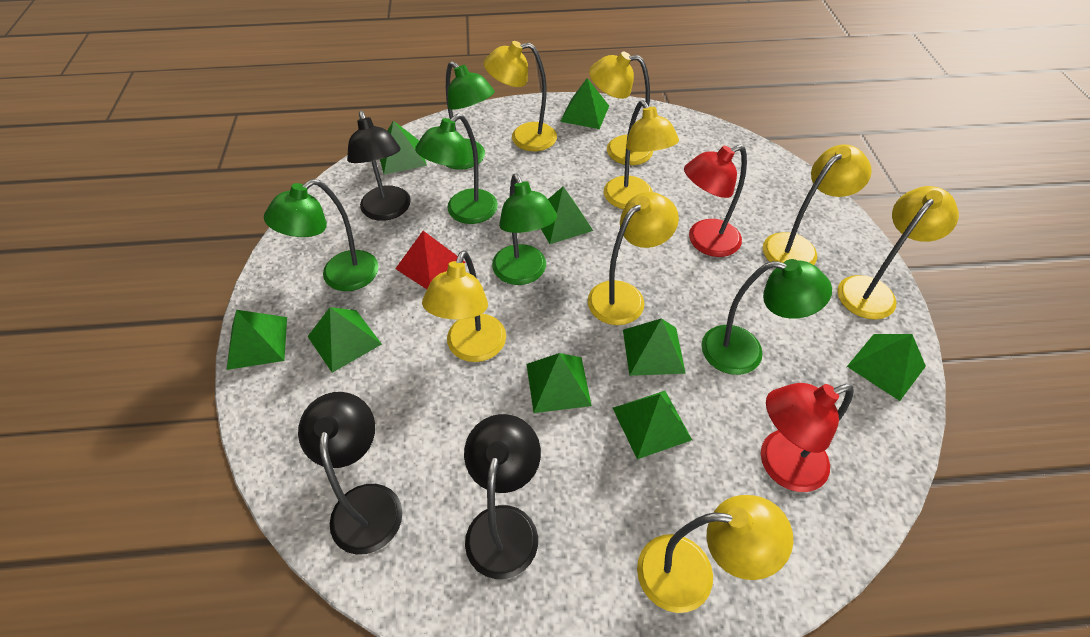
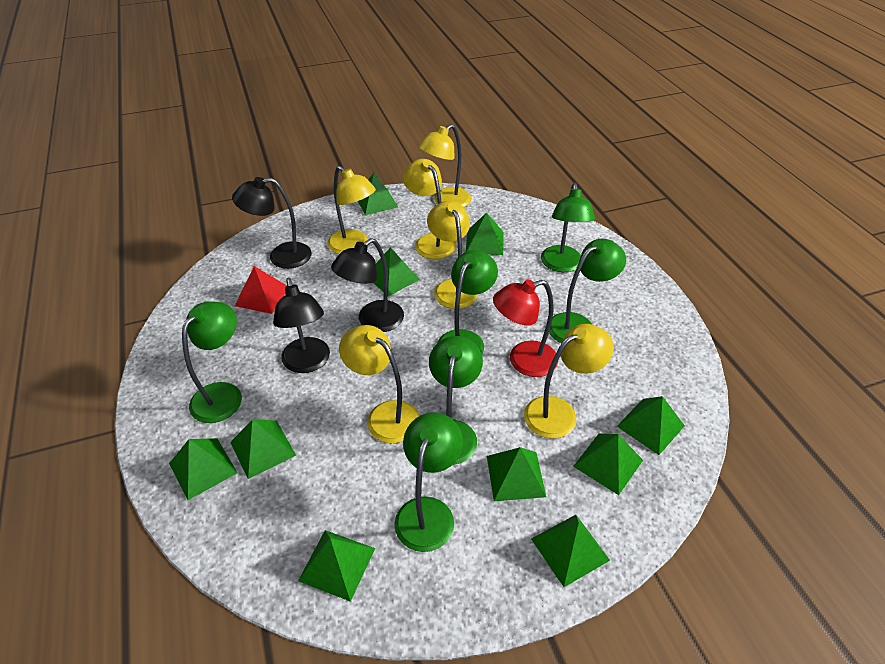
green lamp: 5 -> 6
green pyramid: 9 -> 10
red lamp: 2 -> 1
yellow lamp: 8 -> 6

